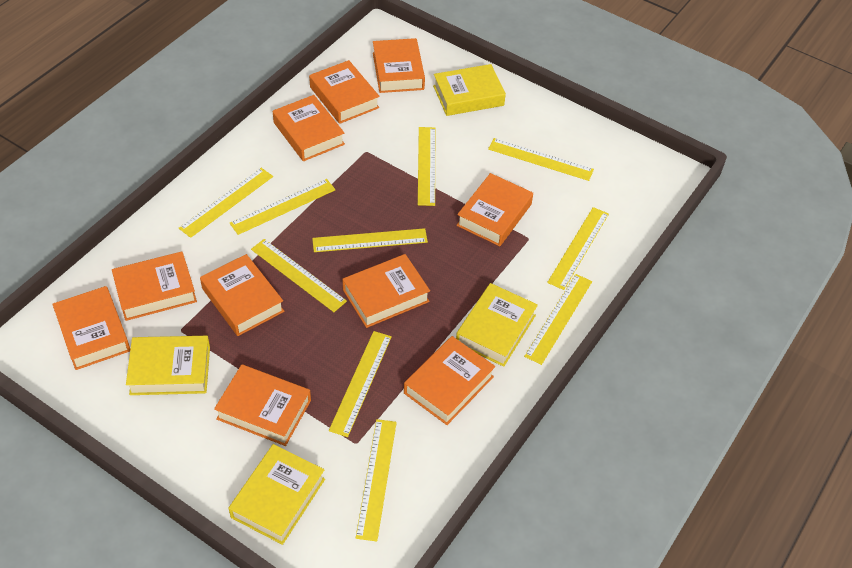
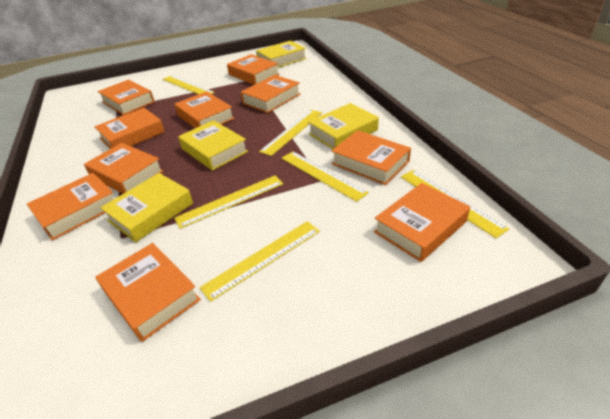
yellow ruler: 10 -> 6

